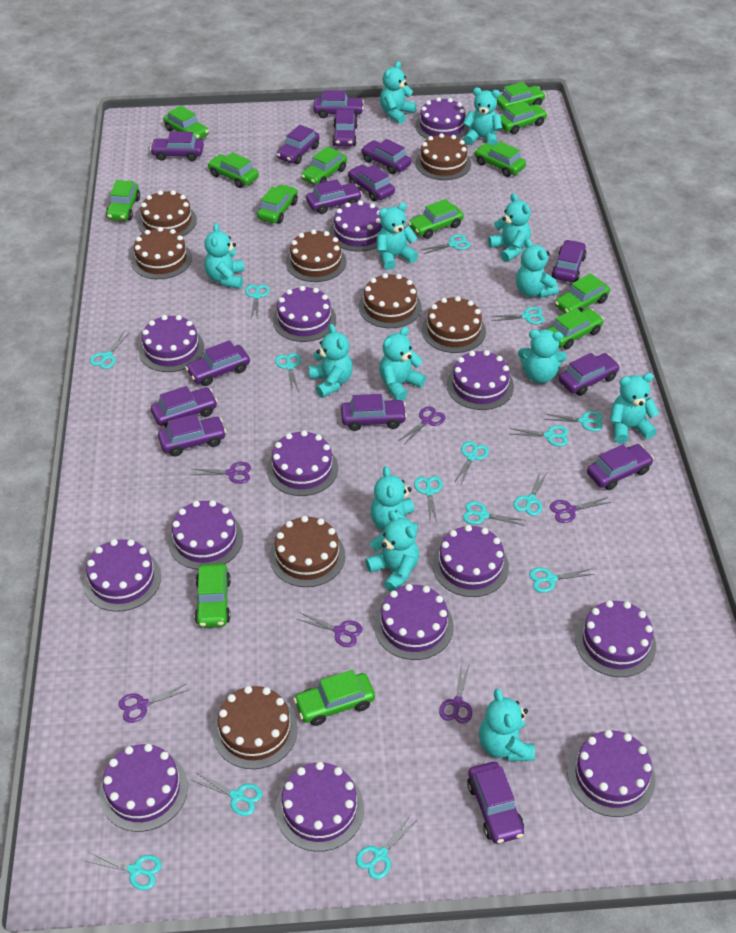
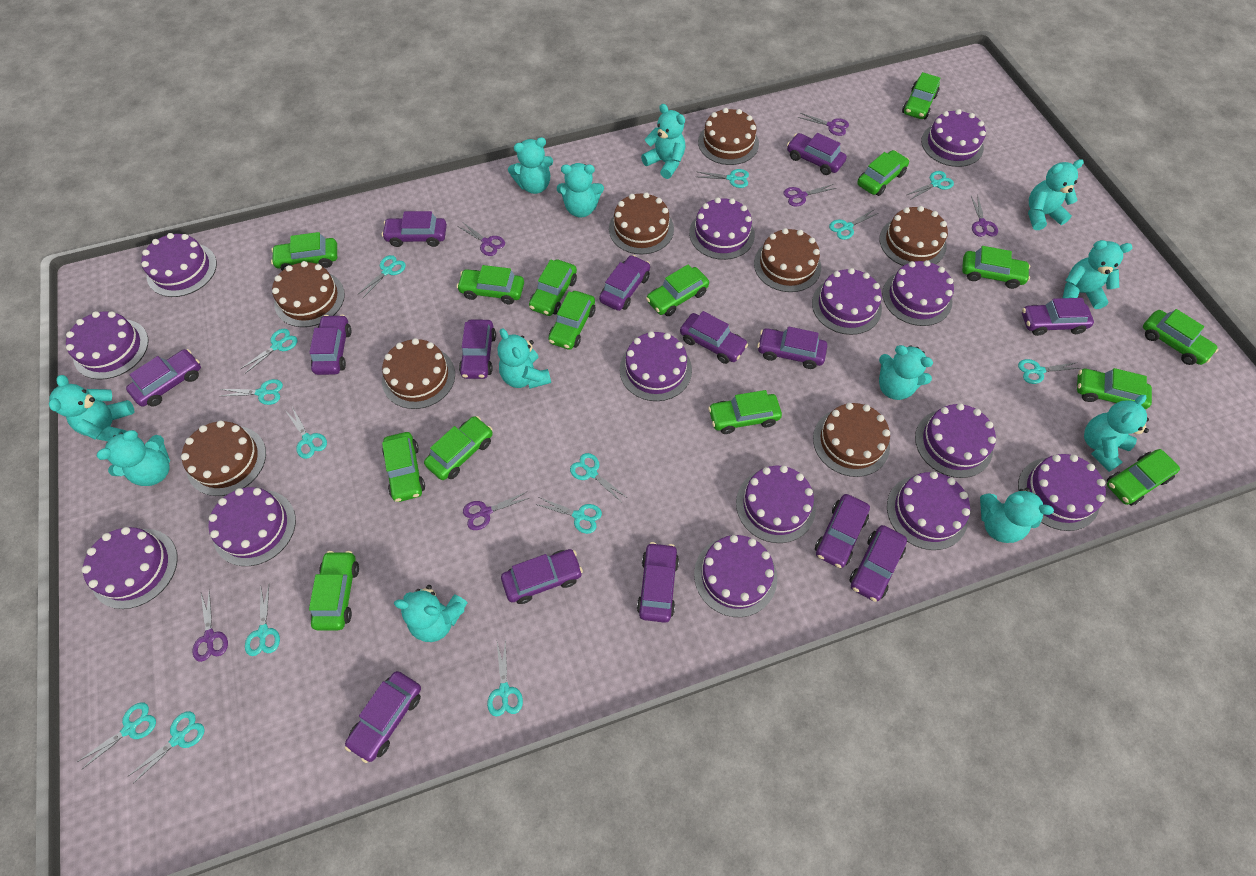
green car: 13 -> 15
purple car: 15 -> 14
turquoise scissors: 15 -> 14
turquoise teddy bear: 13 -> 12

